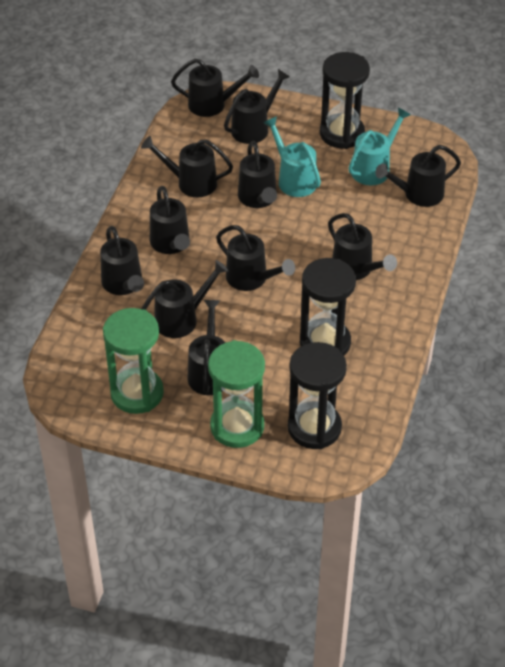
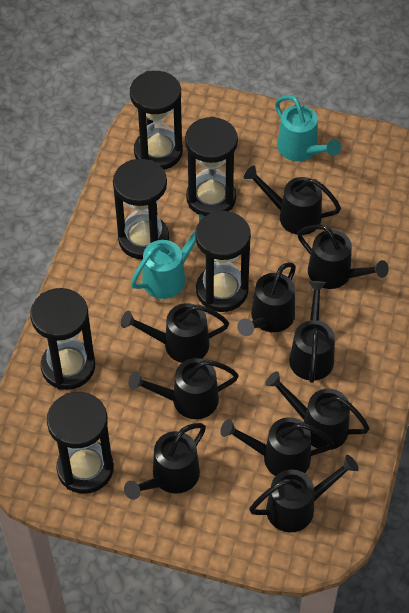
black hourglass: 3 -> 6
black watering can: 11 -> 10
green hourglass: 2 -> 0

